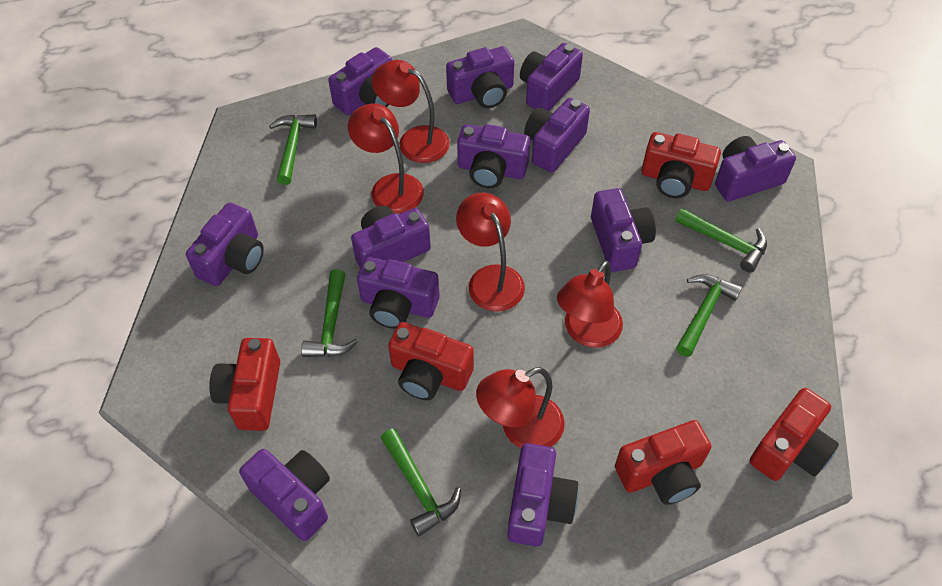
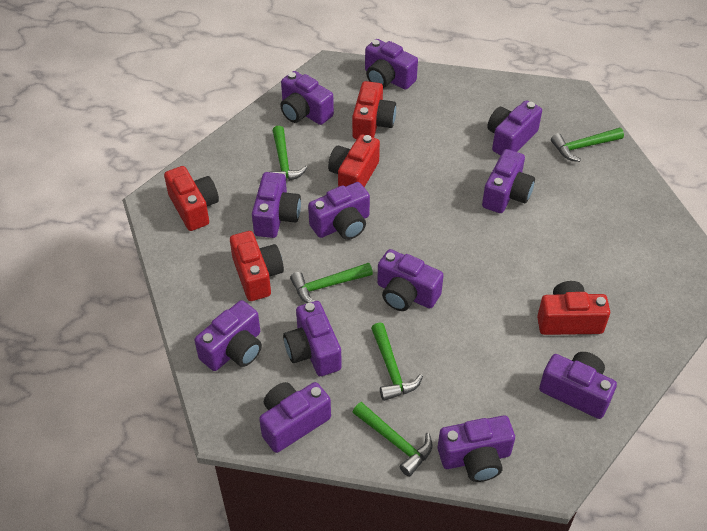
red lamp: 5 -> 0

